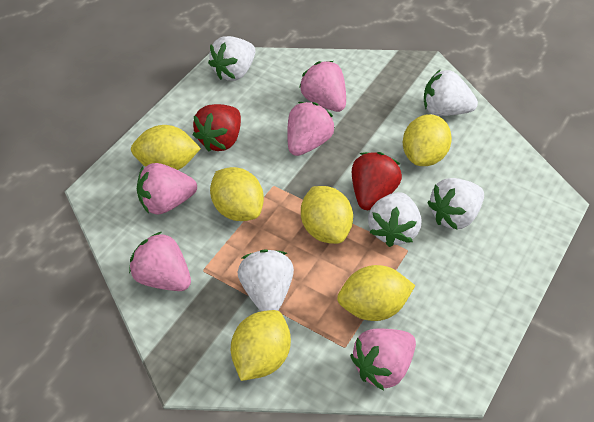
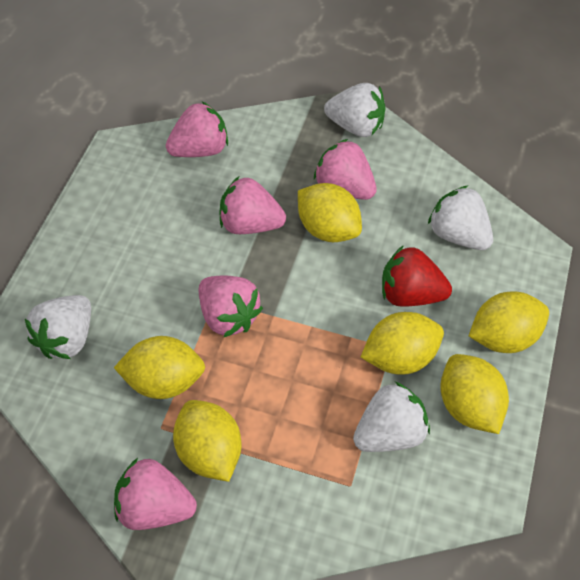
red strawberry: 2 -> 1
white strawberry: 5 -> 4

